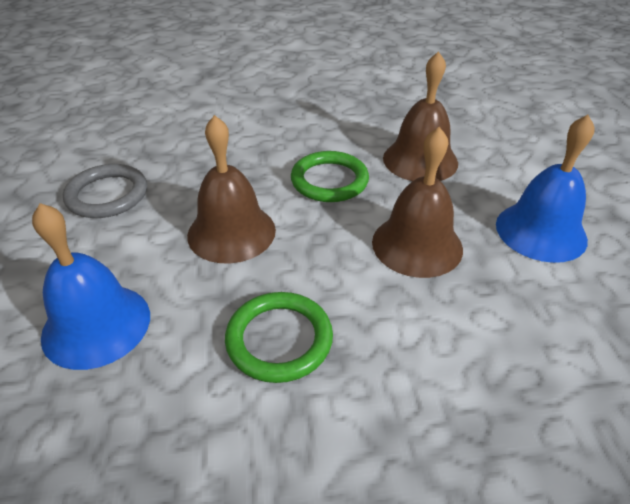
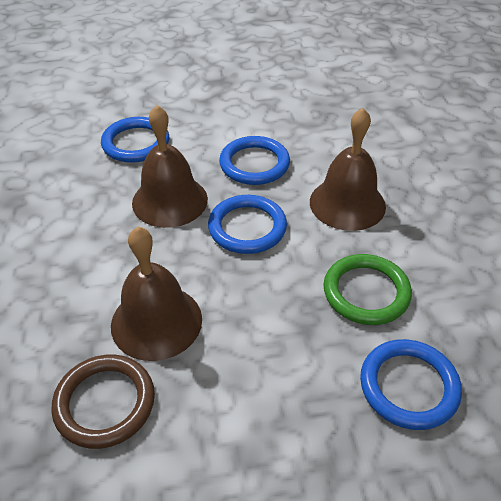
blue bell: 2 -> 0
blue ring: 0 -> 4
brown ring: 0 -> 1
green ring: 2 -> 1
grey ring: 1 -> 0

